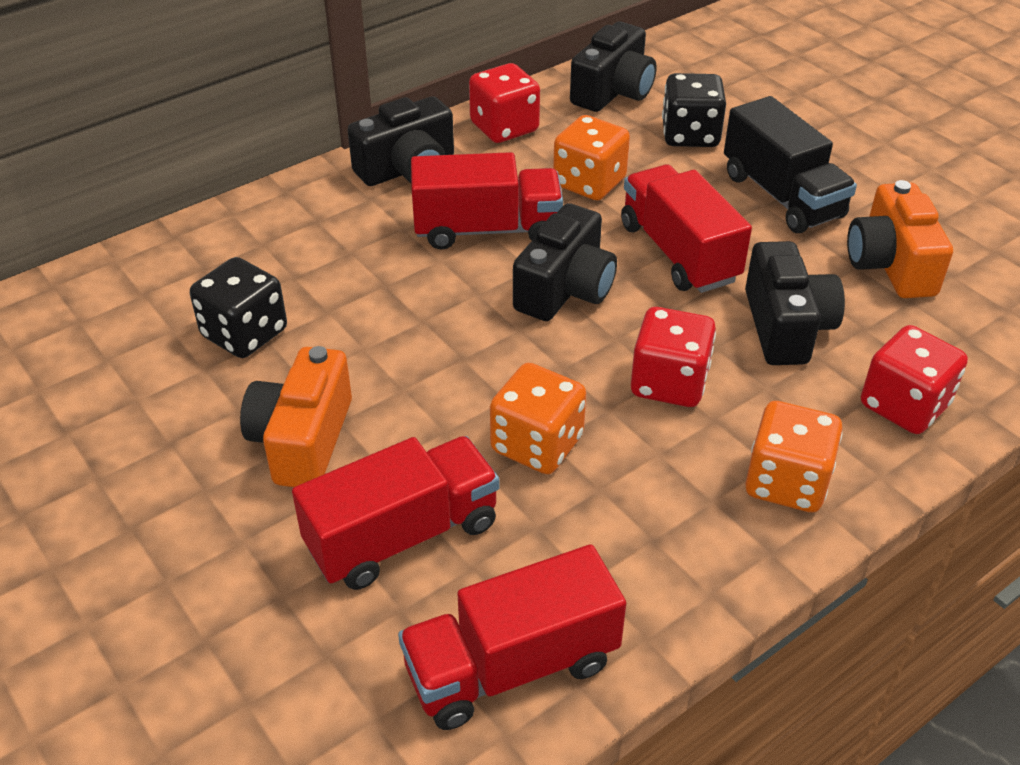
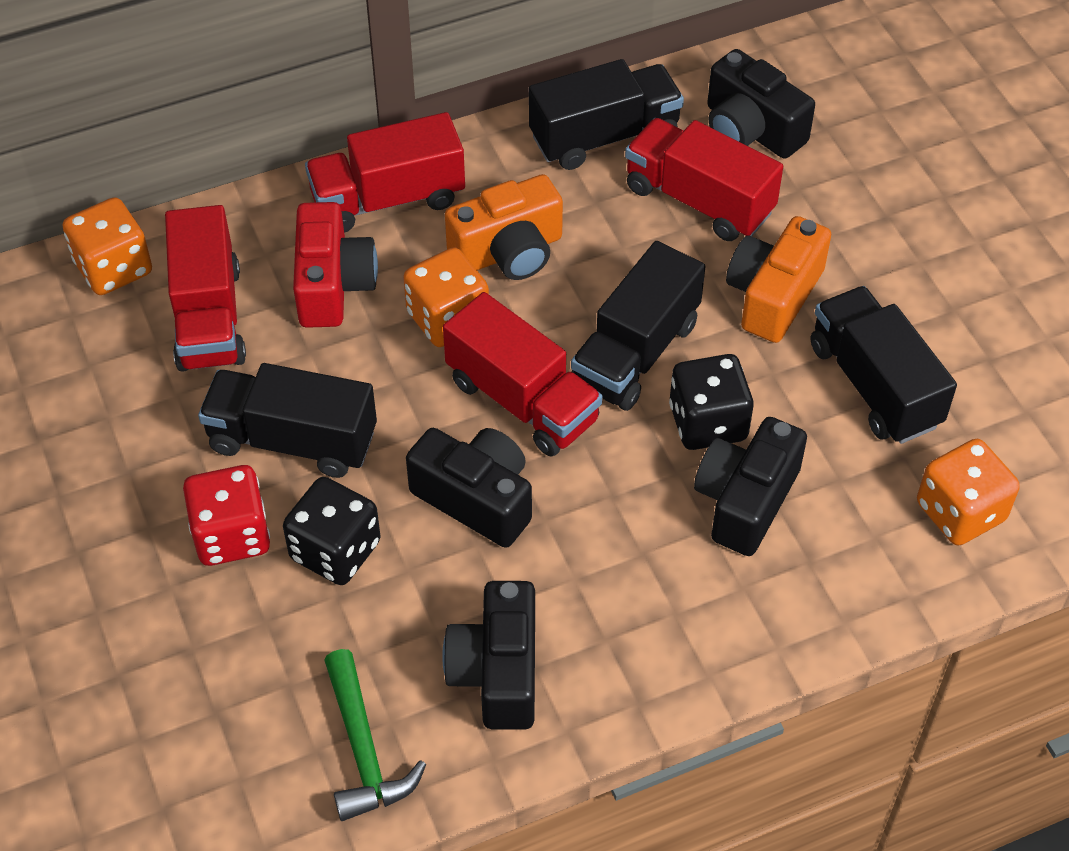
black truck: 1 -> 4
green hammer: 0 -> 1
red camera: 0 -> 1
red dice: 3 -> 1

